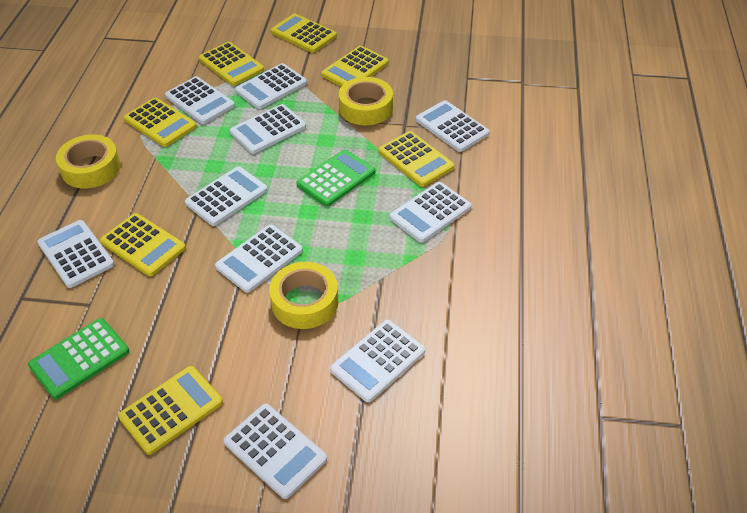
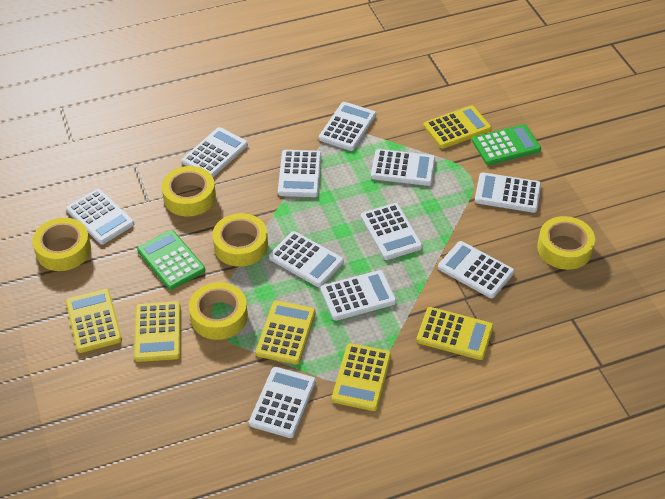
white calculator: 10 -> 11
yellow calculator: 7 -> 6
yellow tape: 3 -> 5

